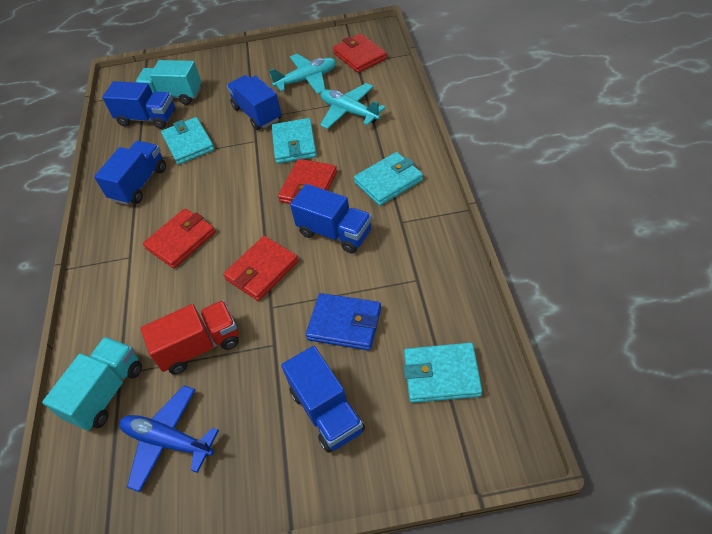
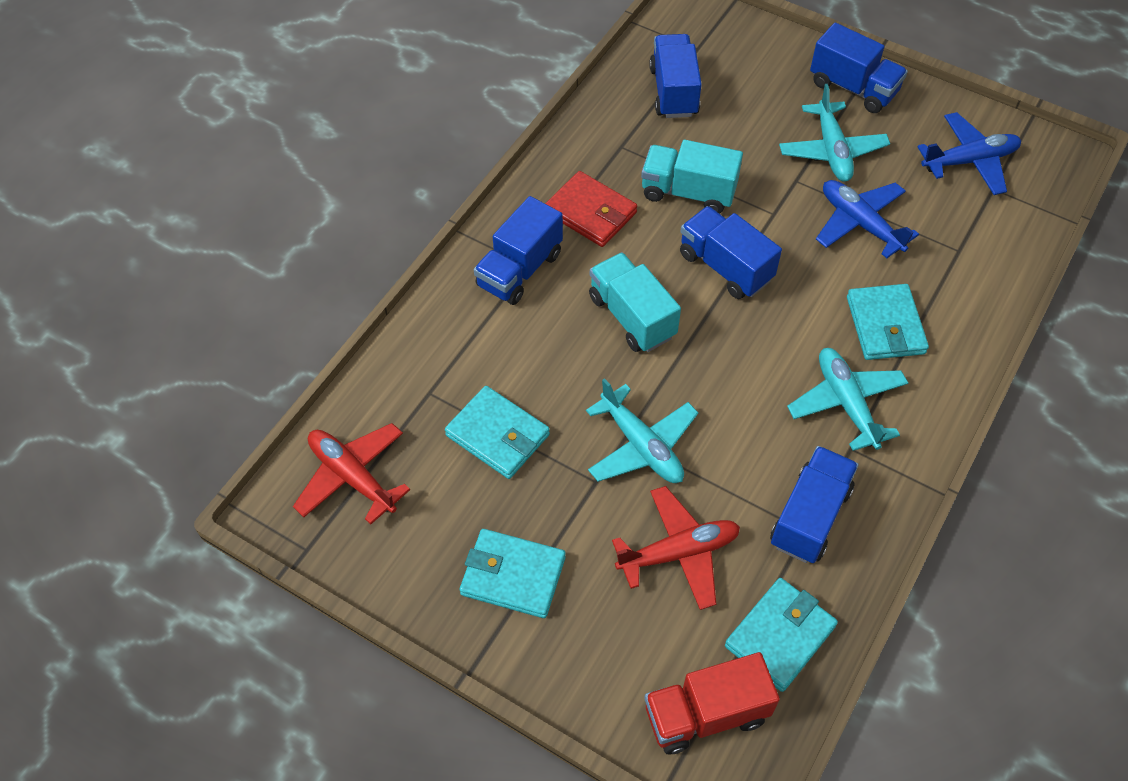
blue plane: 1 -> 2
blue wallet: 1 -> 0
red plane: 0 -> 2
red wallet: 4 -> 1
turquoise plane: 2 -> 3

